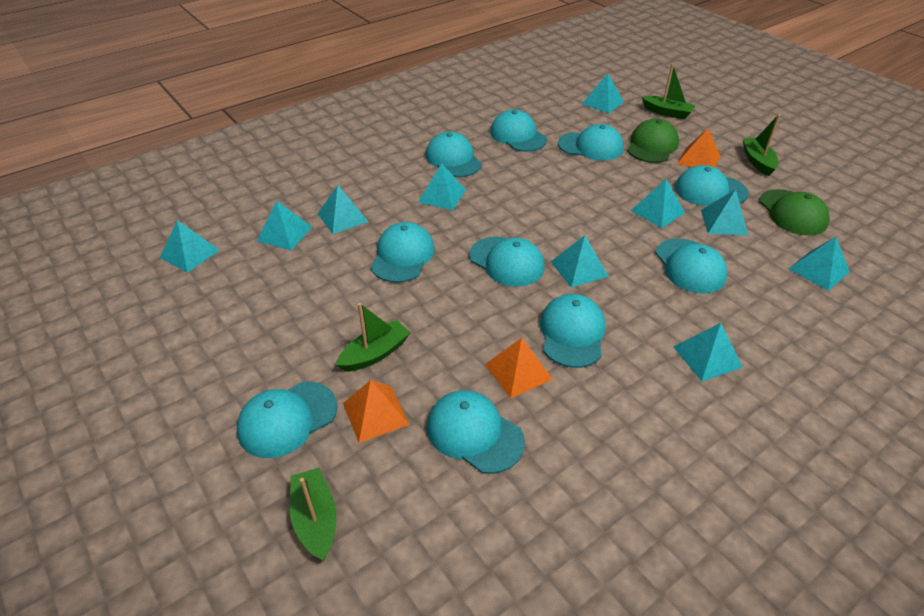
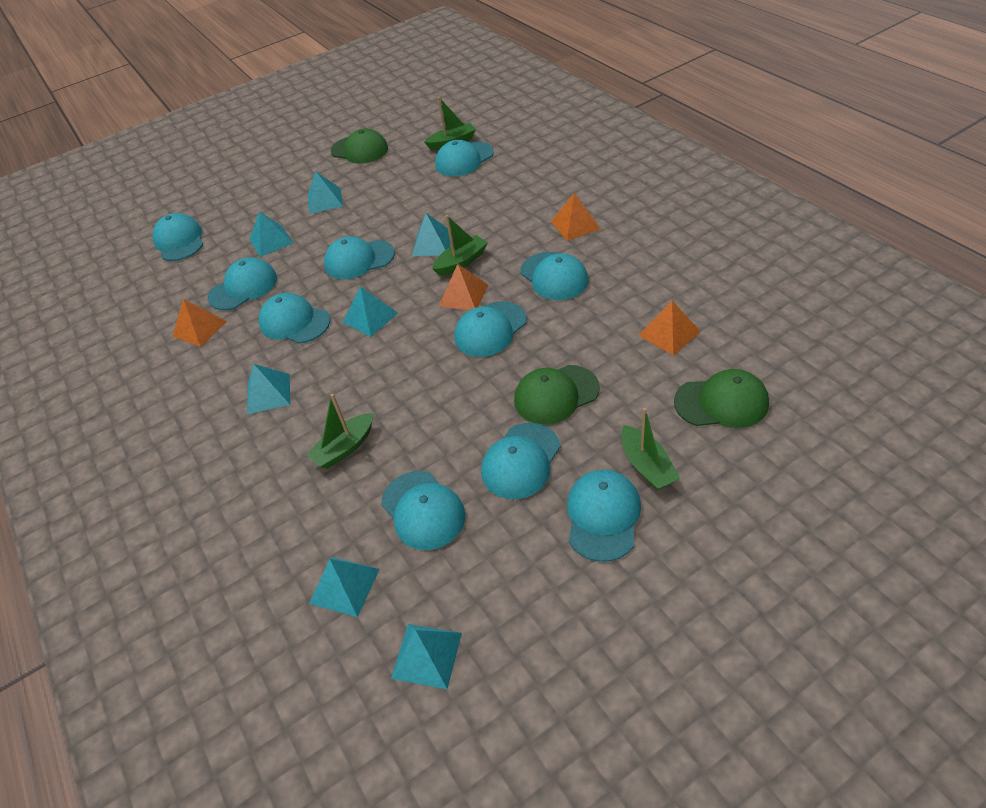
green cap: 2 -> 3
orange pyramid: 3 -> 4
turquoise pyramid: 10 -> 7

